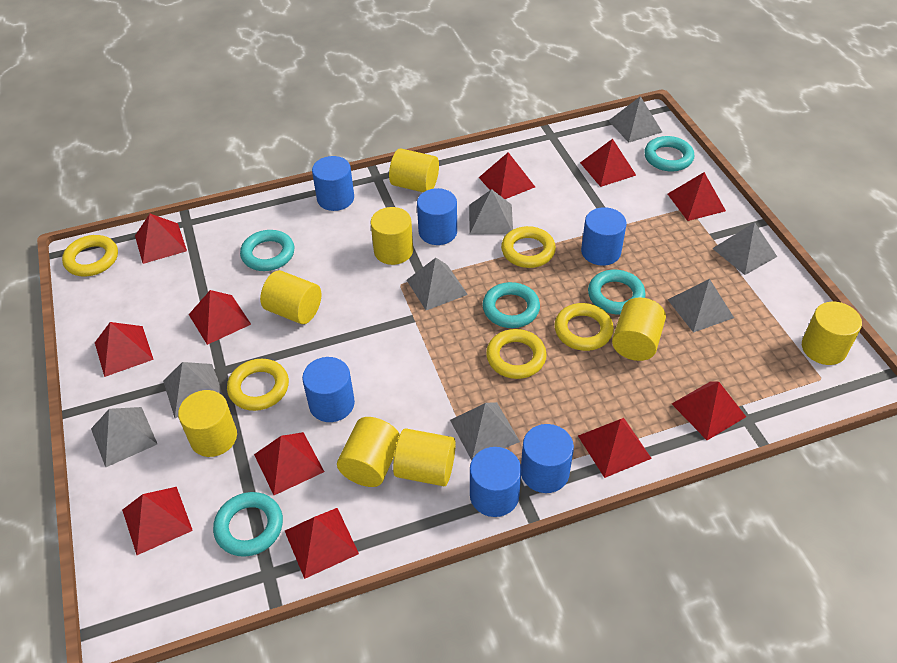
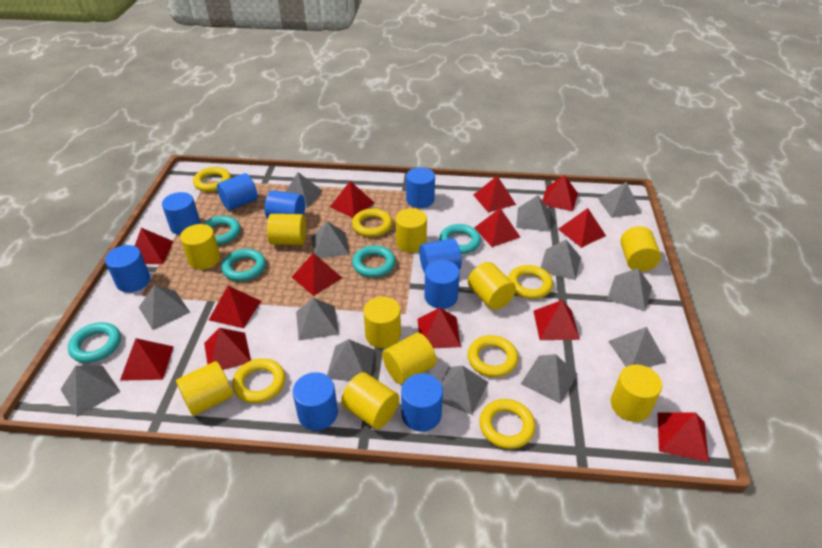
blue cylinder: 6 -> 9
grey pyramid: 8 -> 13
red pyramid: 11 -> 13
yellow cylinder: 8 -> 10
yellow ring: 5 -> 6

